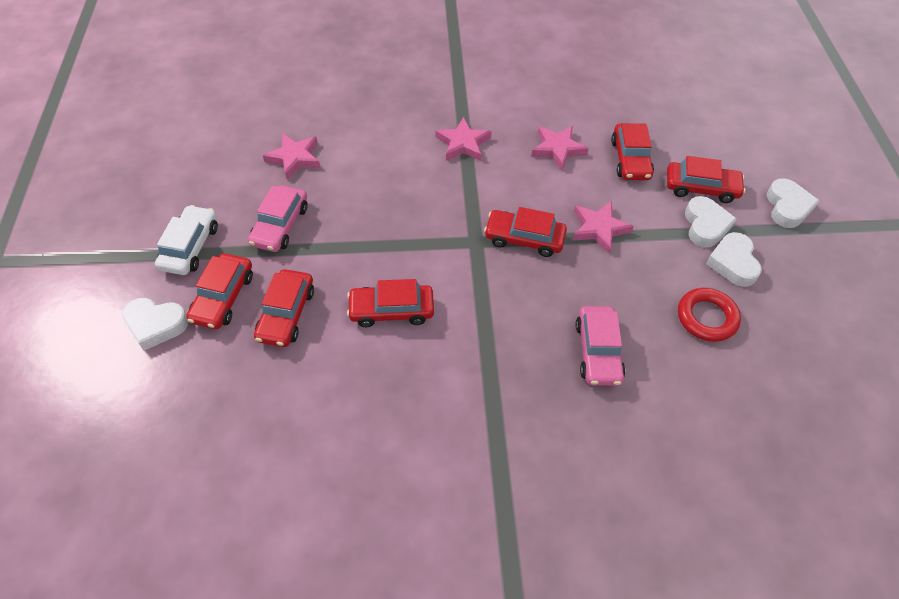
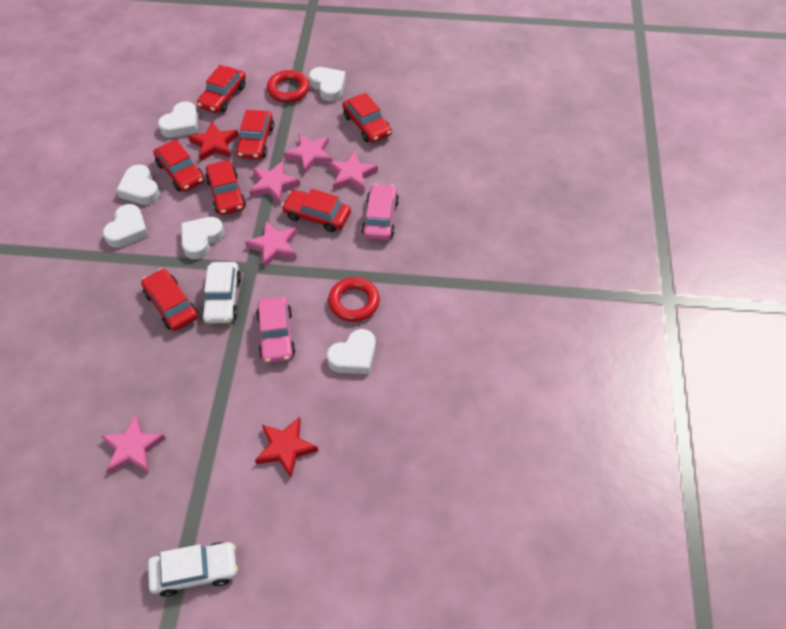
pink star: 4 -> 5
red car: 6 -> 7
red ring: 1 -> 2
red star: 0 -> 2
white car: 1 -> 2
white heart: 4 -> 6

